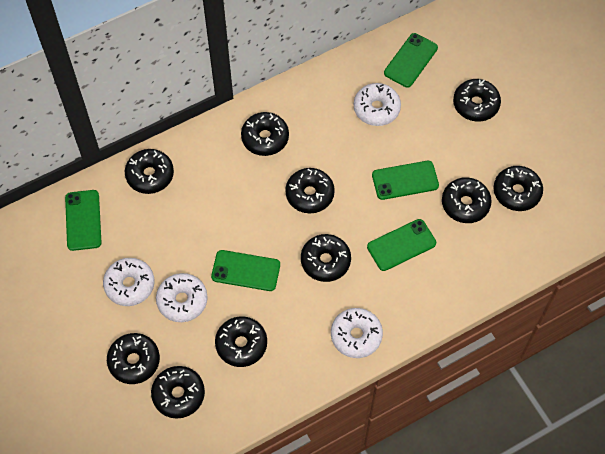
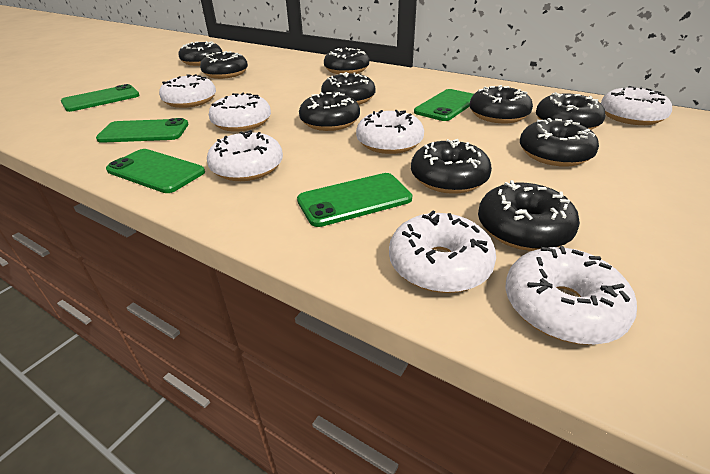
white donut: 4 -> 7

